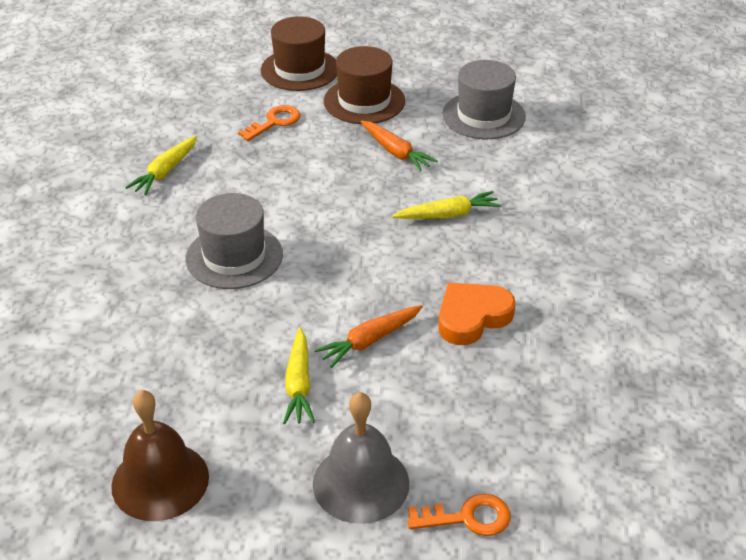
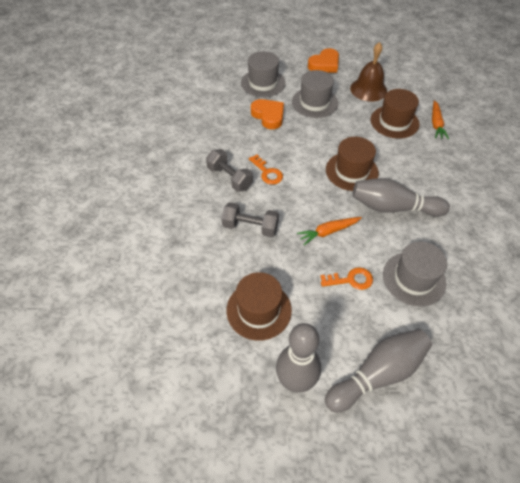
brown hat: 2 -> 3
grey bell: 1 -> 0
grey bowling pin: 0 -> 3
grey dumbbell: 0 -> 2
grey hat: 2 -> 3
orange heart: 1 -> 2
yellow carrot: 3 -> 0

